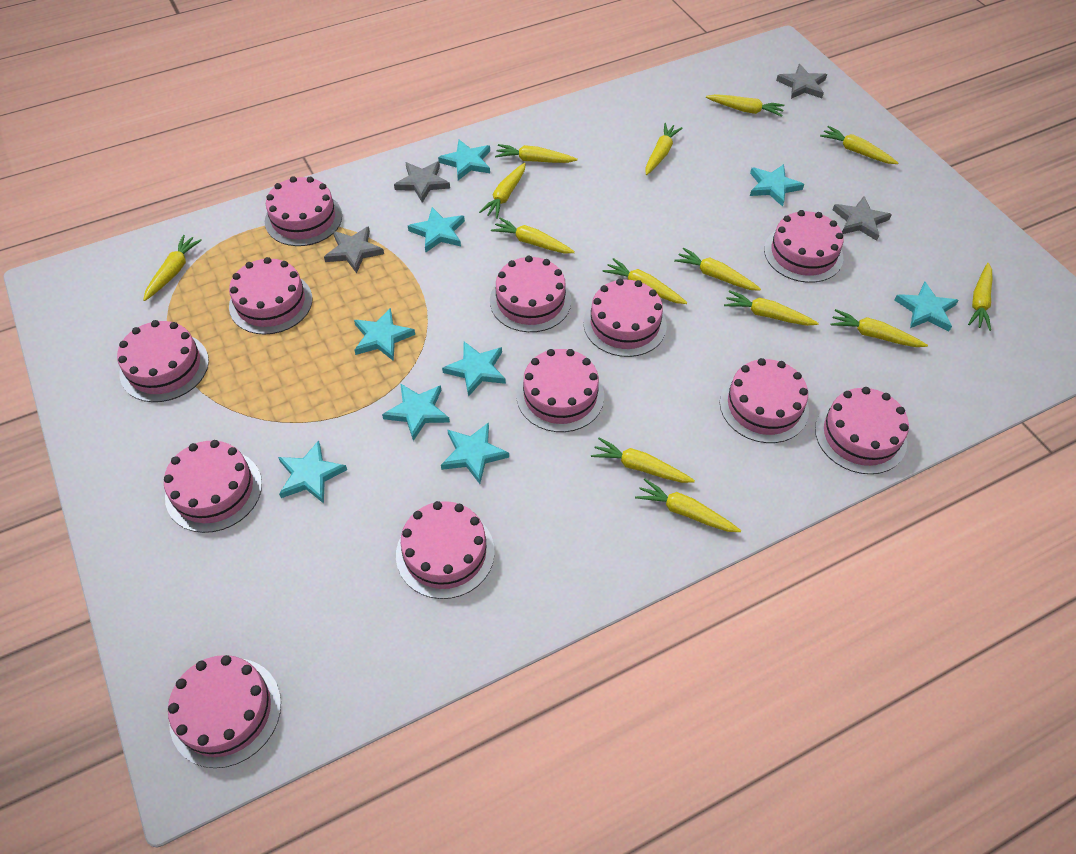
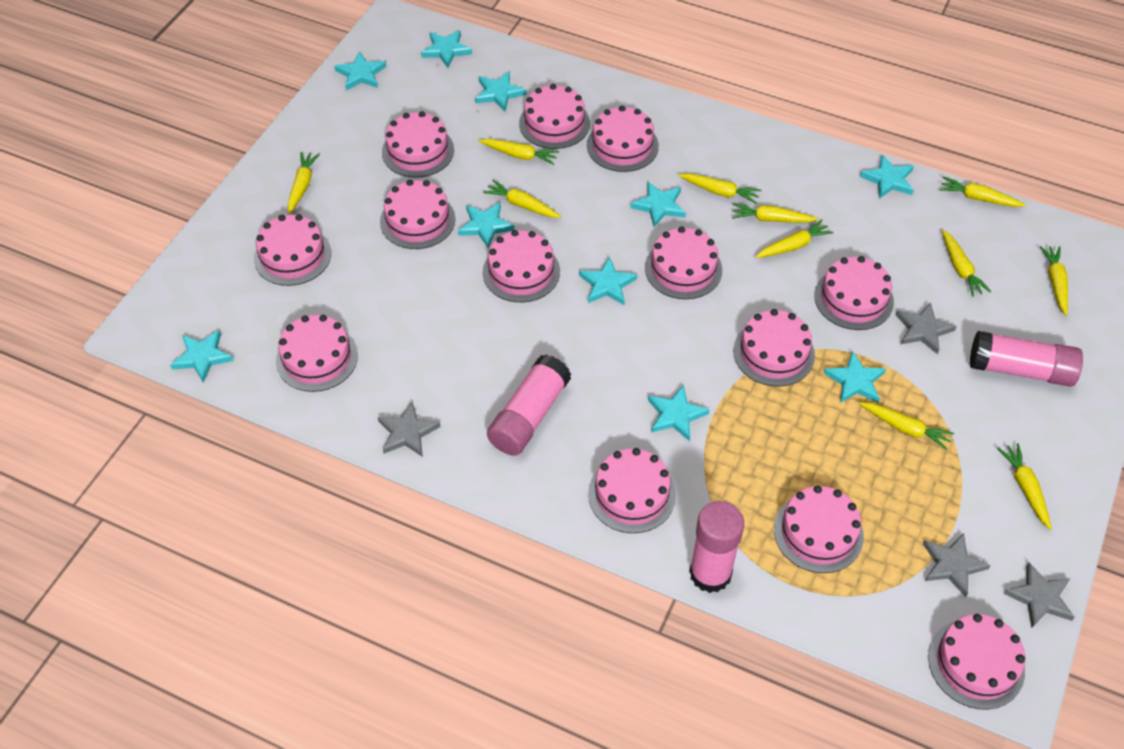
pink cake: 12 -> 13
pink glue stick: 0 -> 3
turquoise star: 9 -> 10
yellow carrot: 14 -> 11

